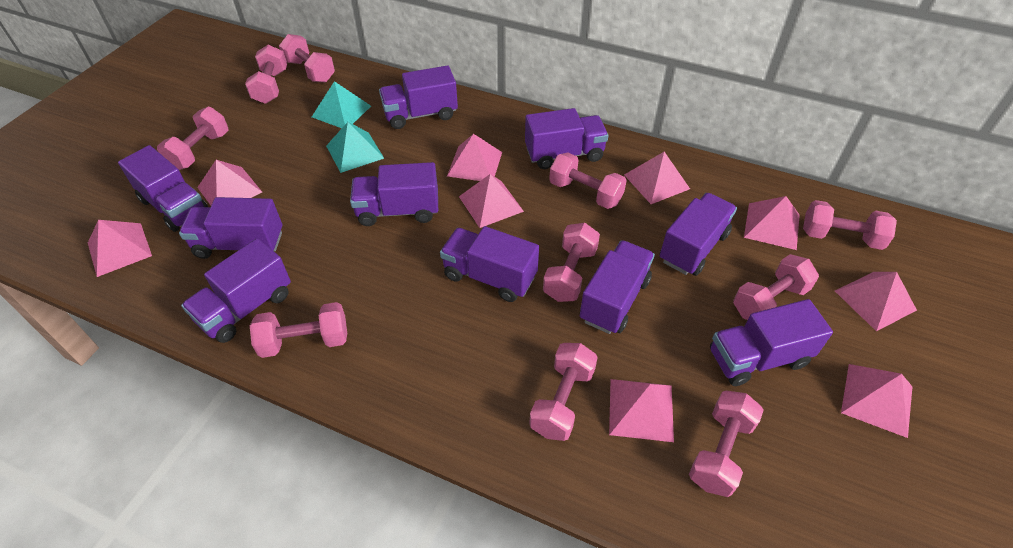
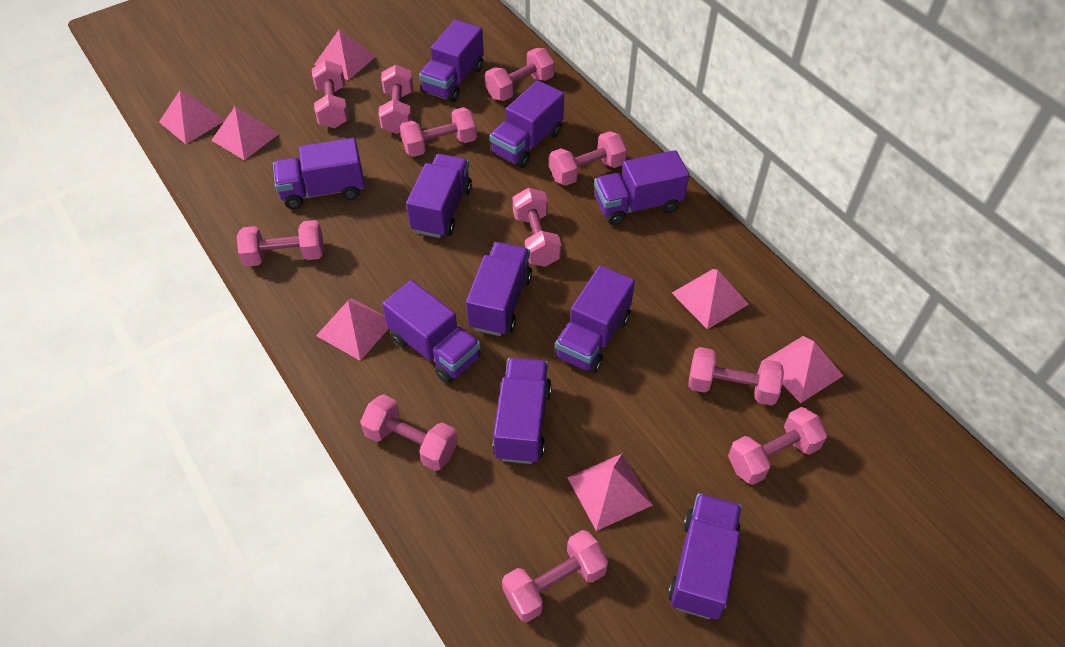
pink dumbbell: 10 -> 11
pink pyramid: 9 -> 7
turquoise pyramid: 2 -> 0

